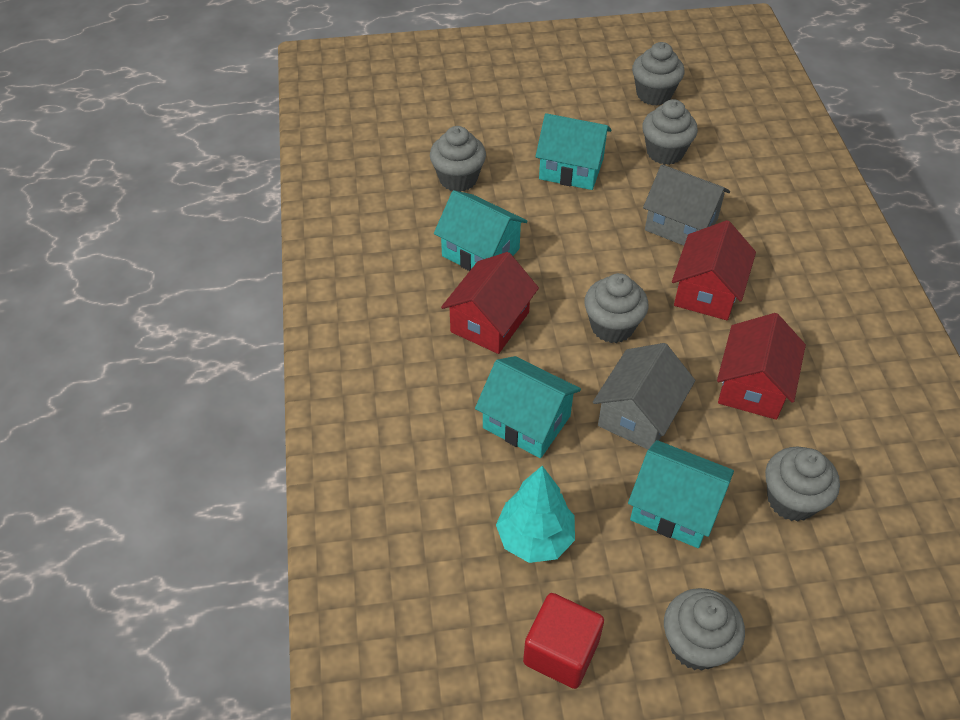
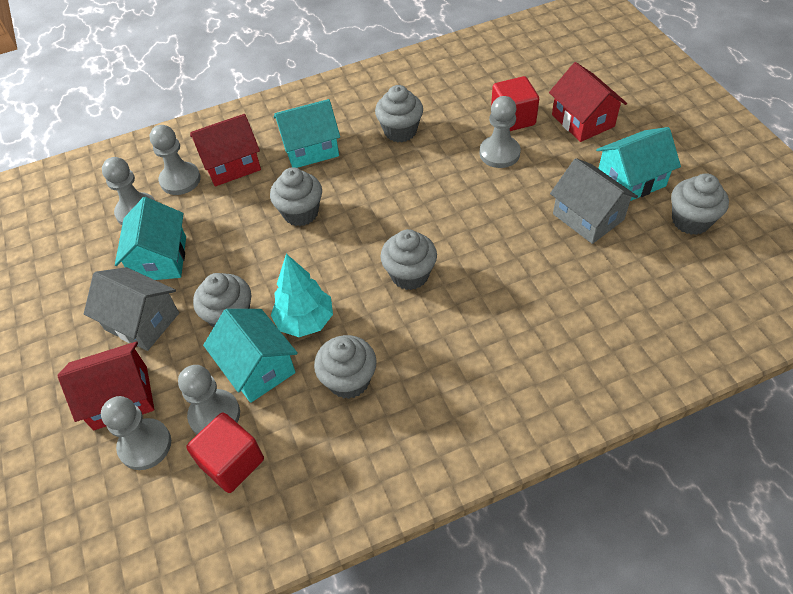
grey pawn: 0 -> 5
red cube: 1 -> 2

